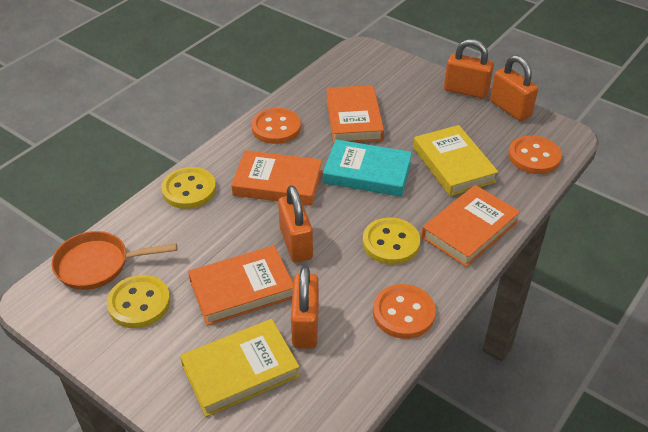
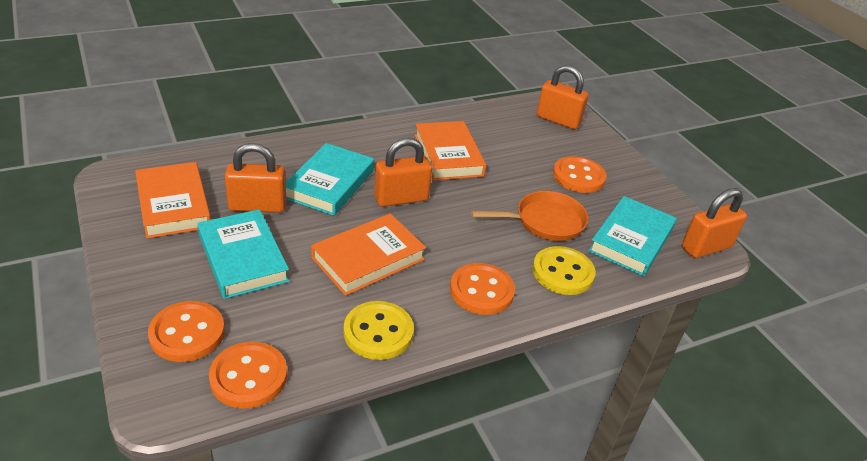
orange book: 4 -> 3
orange button: 3 -> 4
turquoise book: 1 -> 3
yellow book: 2 -> 0
yellow button: 3 -> 2

